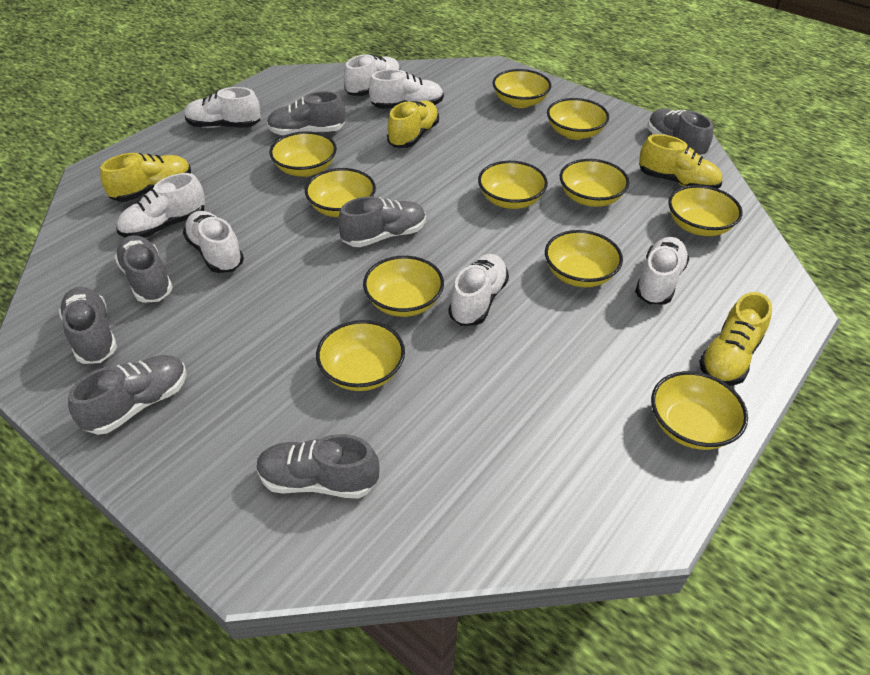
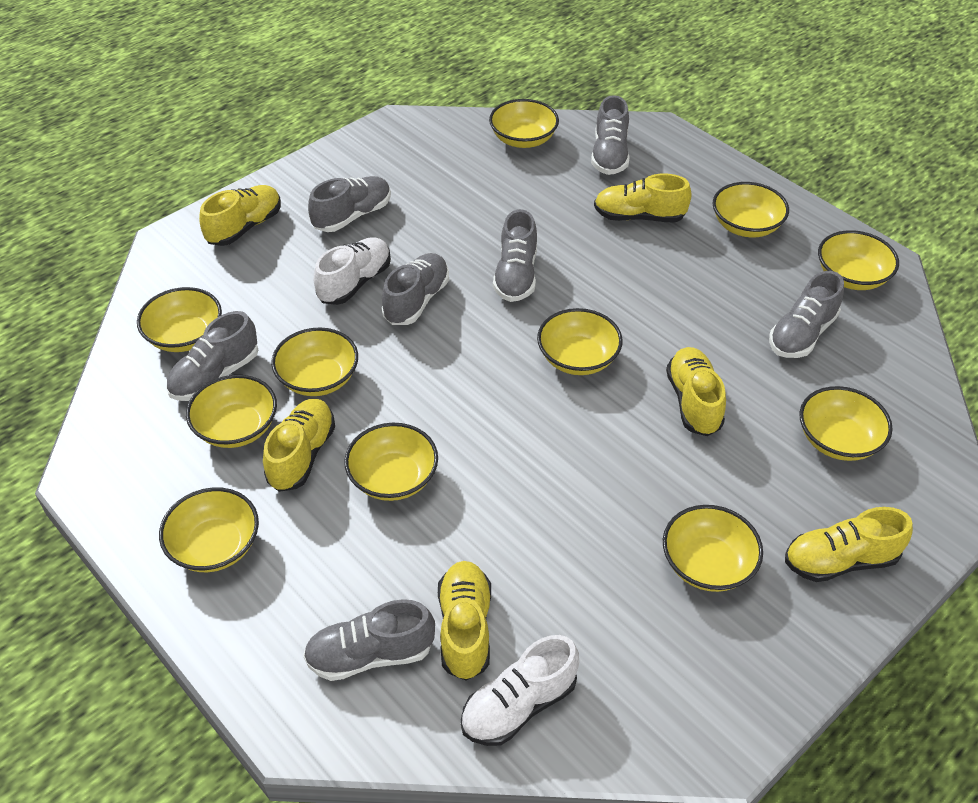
white shoe: 7 -> 2
yellow shoe: 4 -> 6

